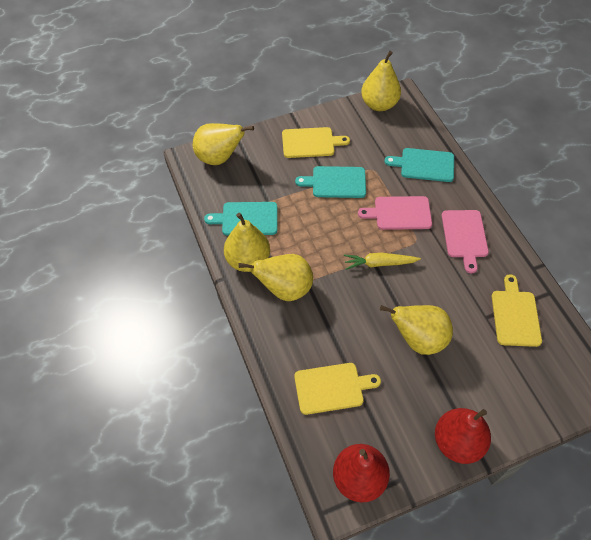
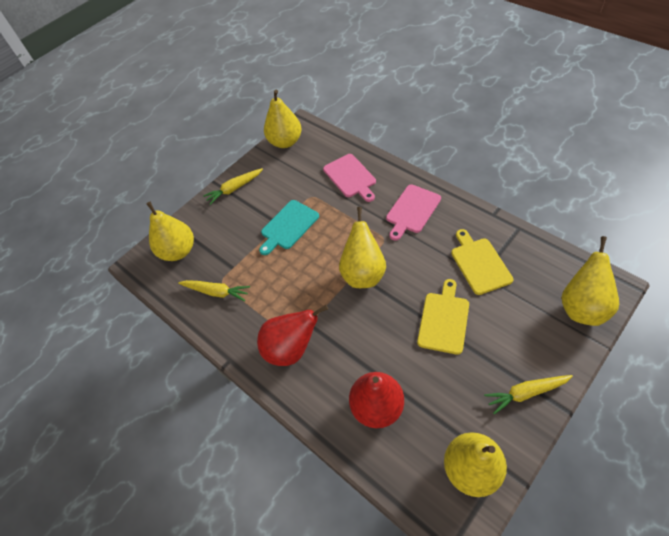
turquoise cutting board: 3 -> 1
yellow carrot: 1 -> 3
yellow cutting board: 3 -> 2

